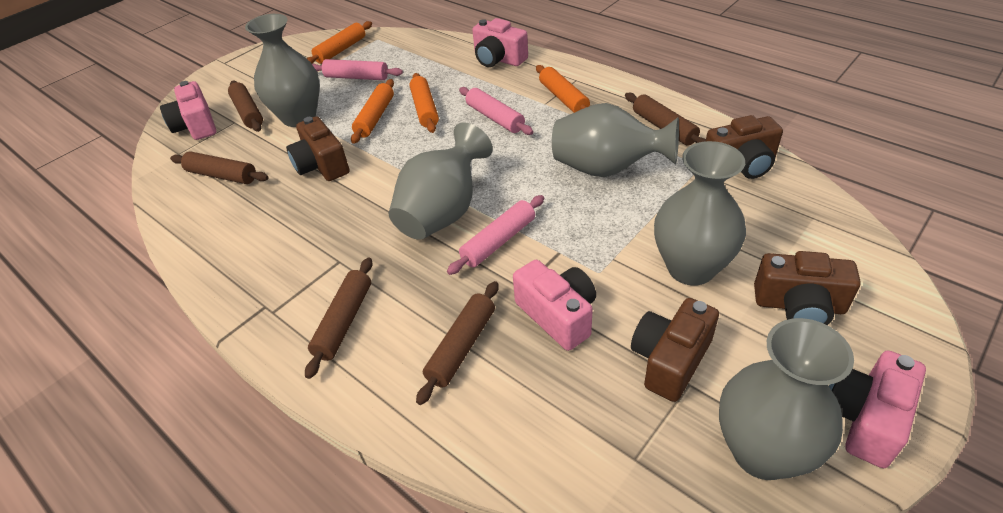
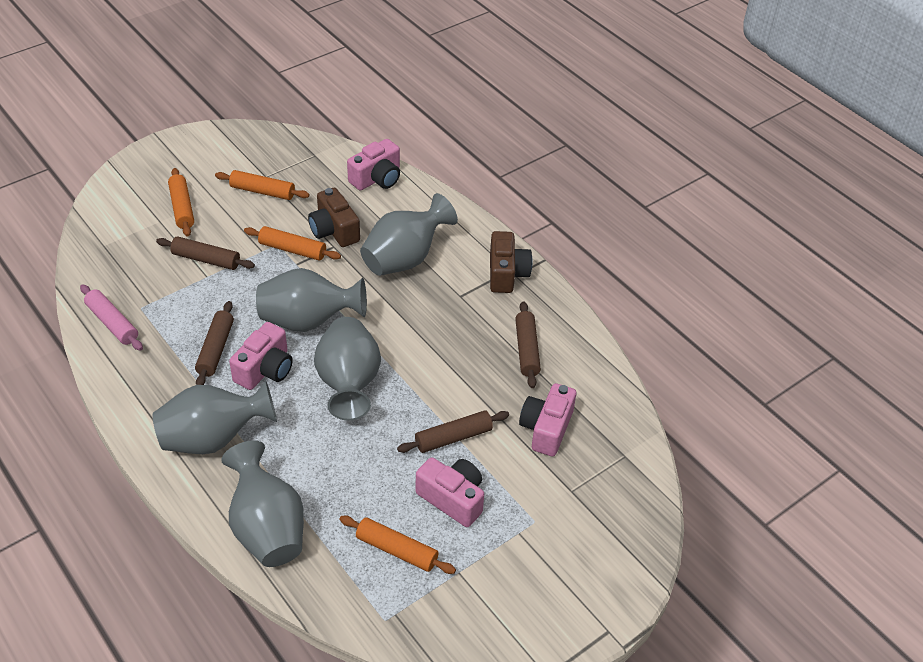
brown camera: 4 -> 2
brown rolling pin: 5 -> 4
pink rolling pin: 3 -> 1

